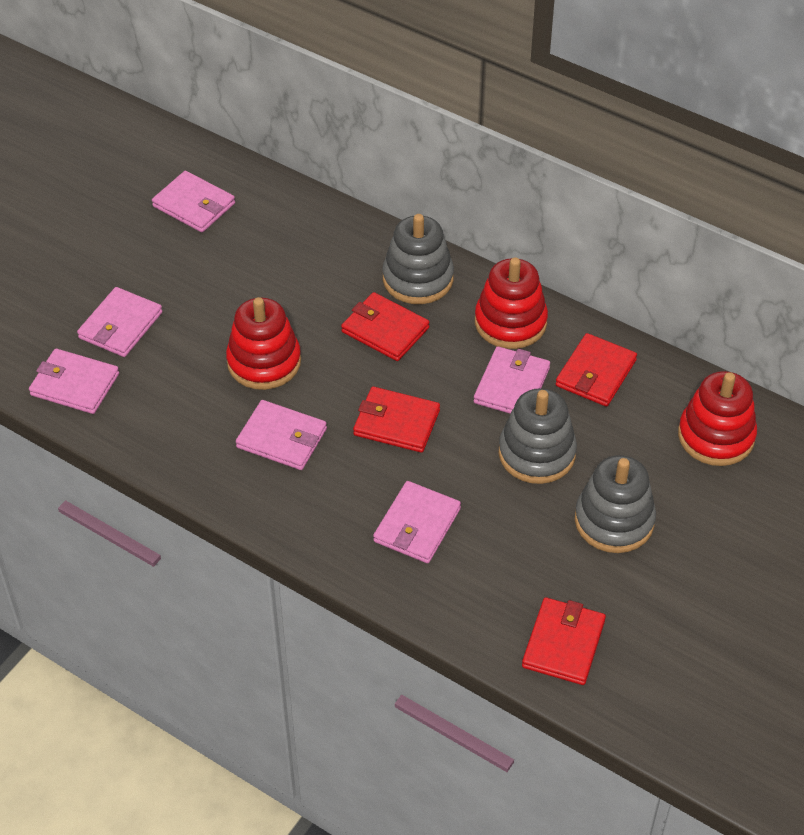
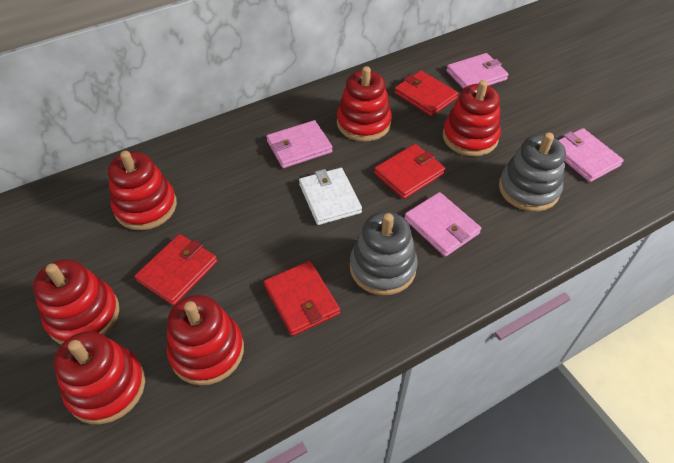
grey stacking toy: 3 -> 2
pink wallet: 6 -> 4
red stacking toy: 3 -> 6
white wallet: 0 -> 1

